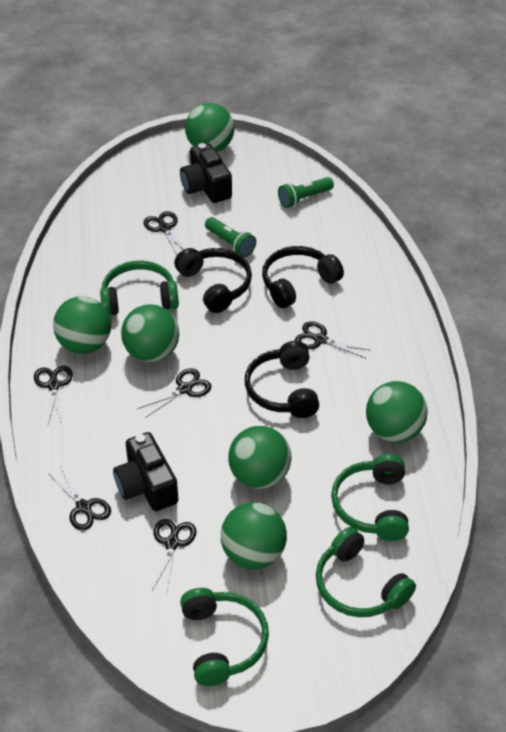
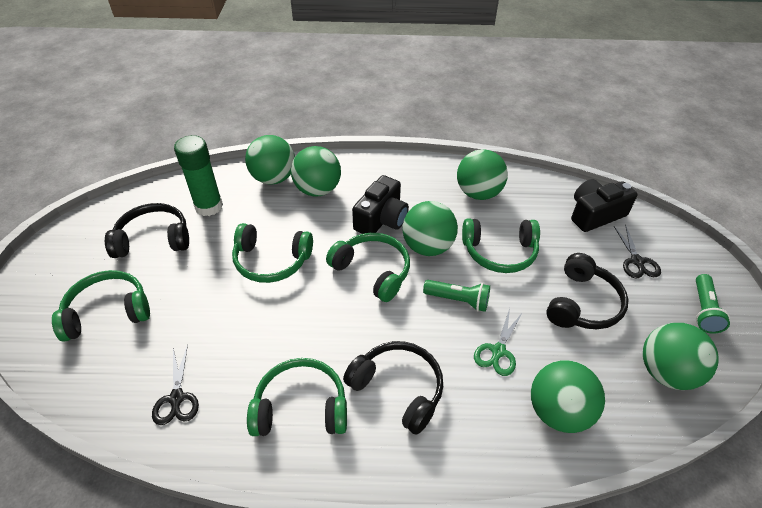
black scissors: 6 -> 2
green glue stick: 0 -> 1
green headphones: 4 -> 5
green scissors: 0 -> 1

